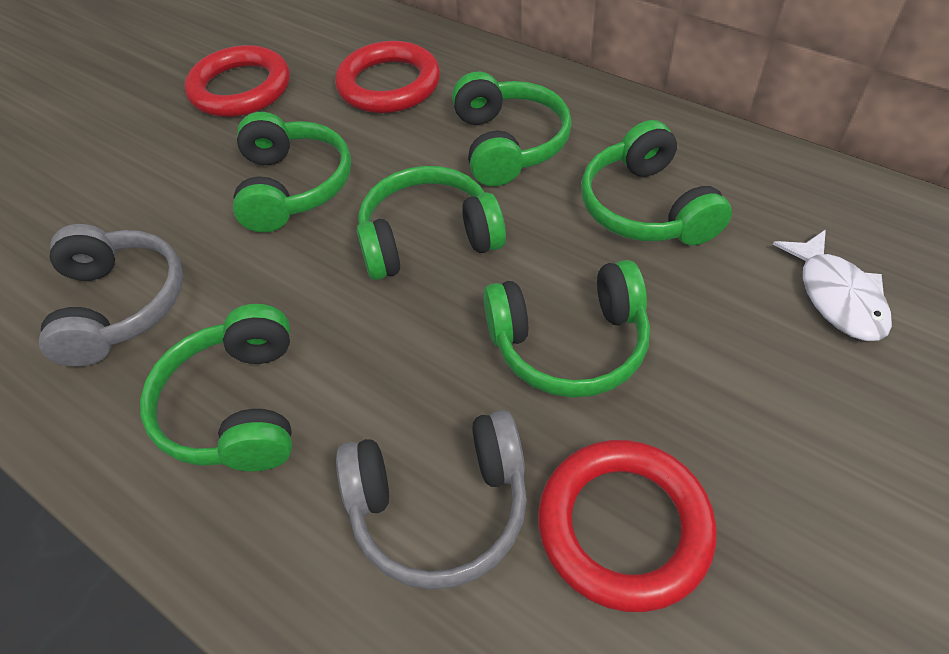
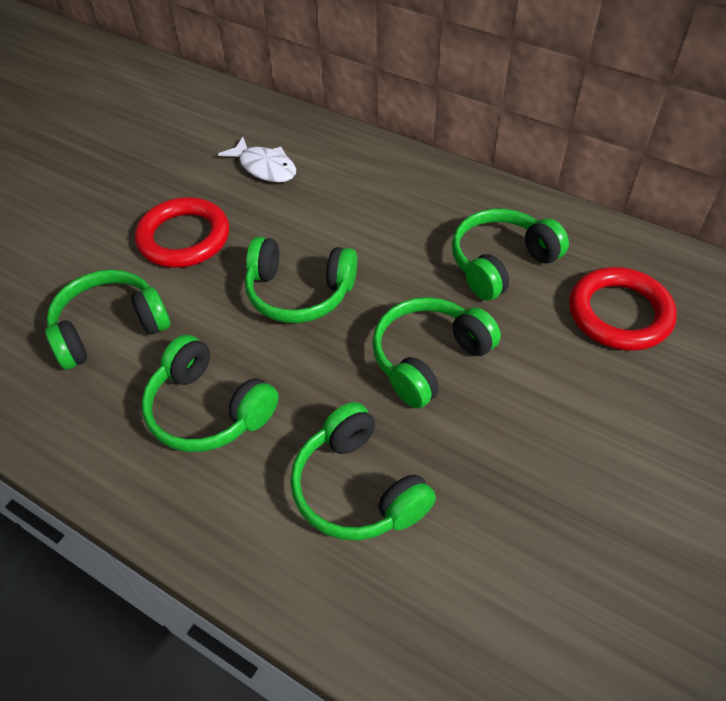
grey headphones: 2 -> 0
red ring: 3 -> 2

